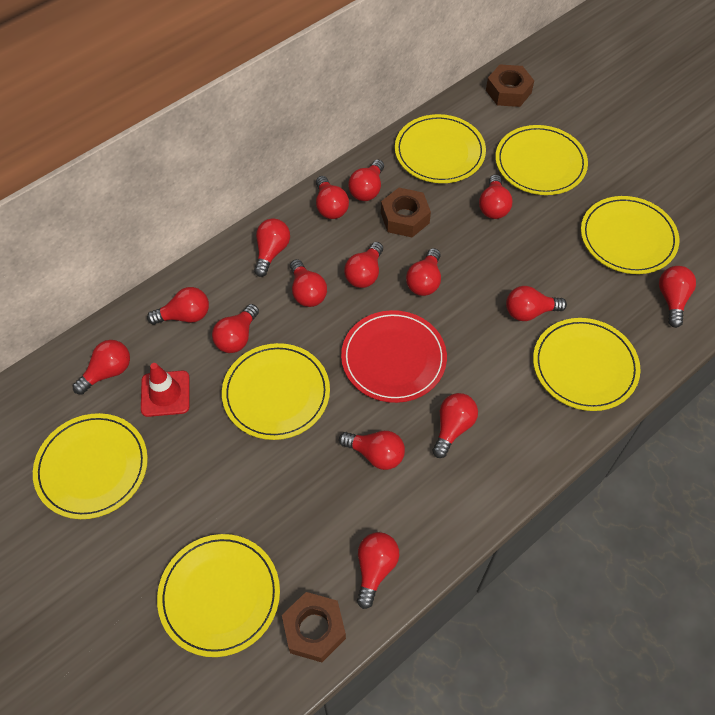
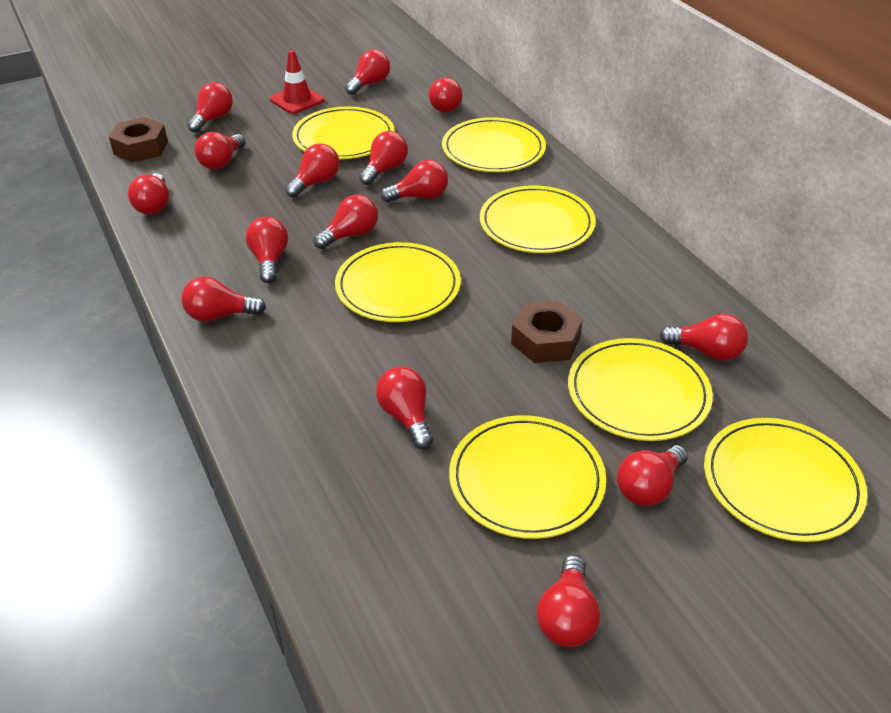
brown nut: 3 -> 2
red plate: 1 -> 0

